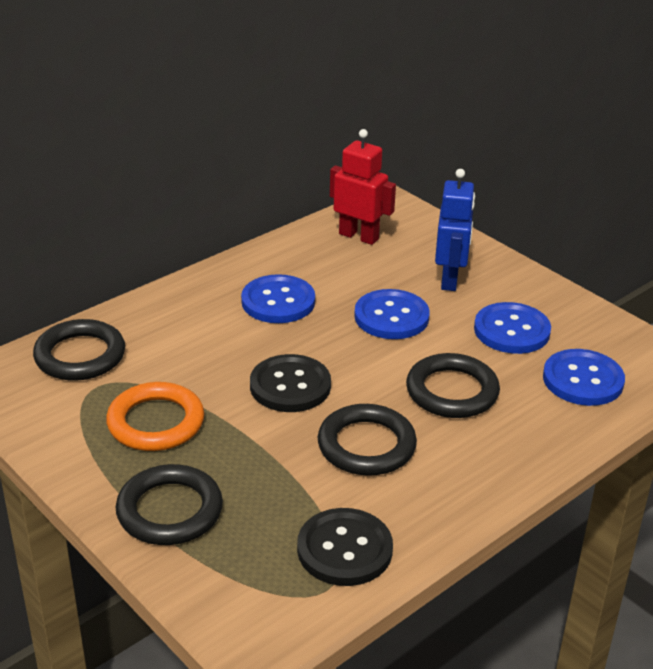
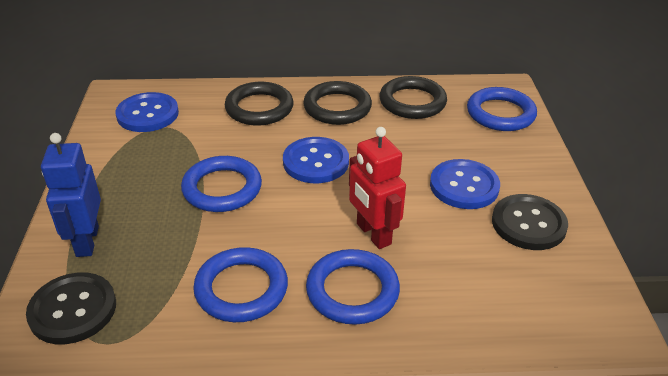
black ring: 4 -> 3
blue button: 4 -> 3
blue ring: 0 -> 4
orange ring: 1 -> 0

